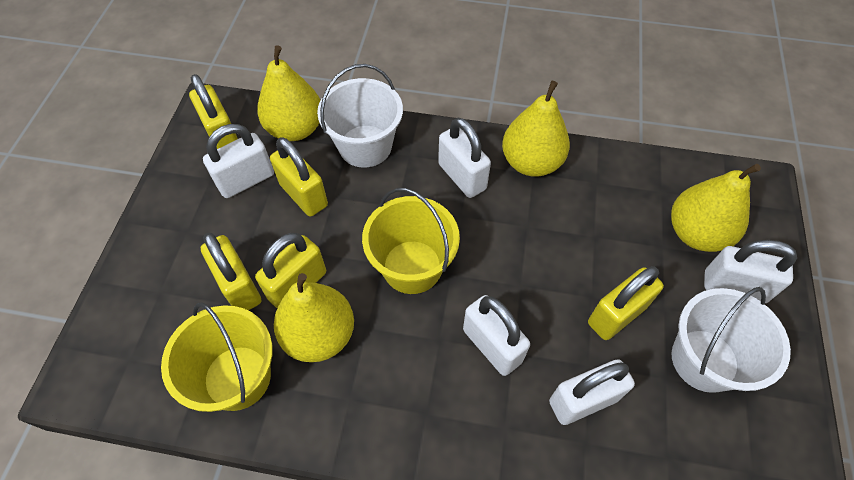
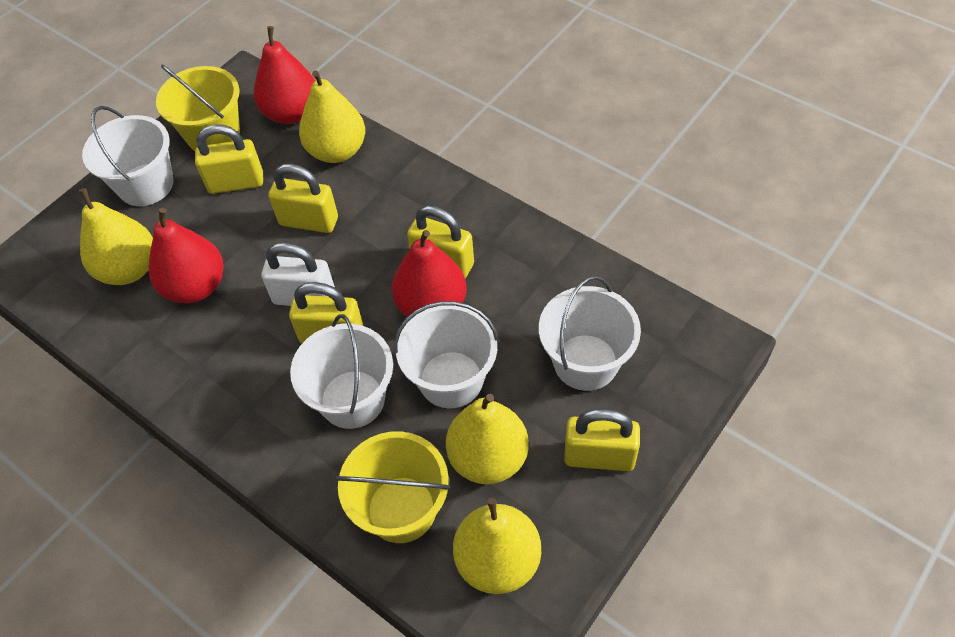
red pear: 0 -> 3
white bucket: 2 -> 4
white padlock: 5 -> 1

